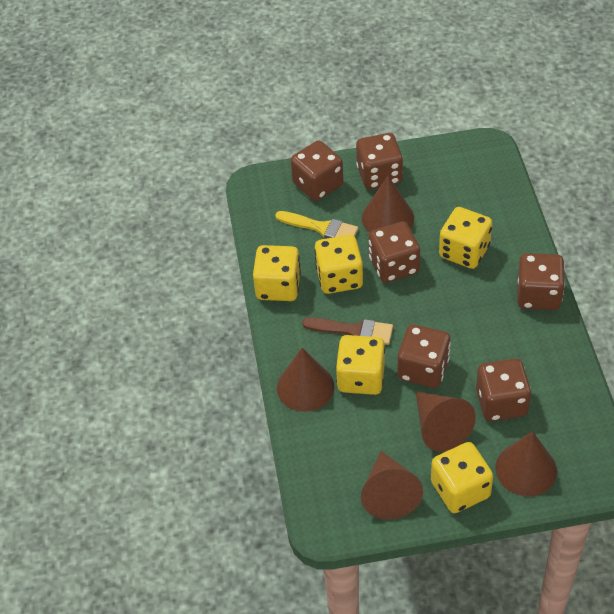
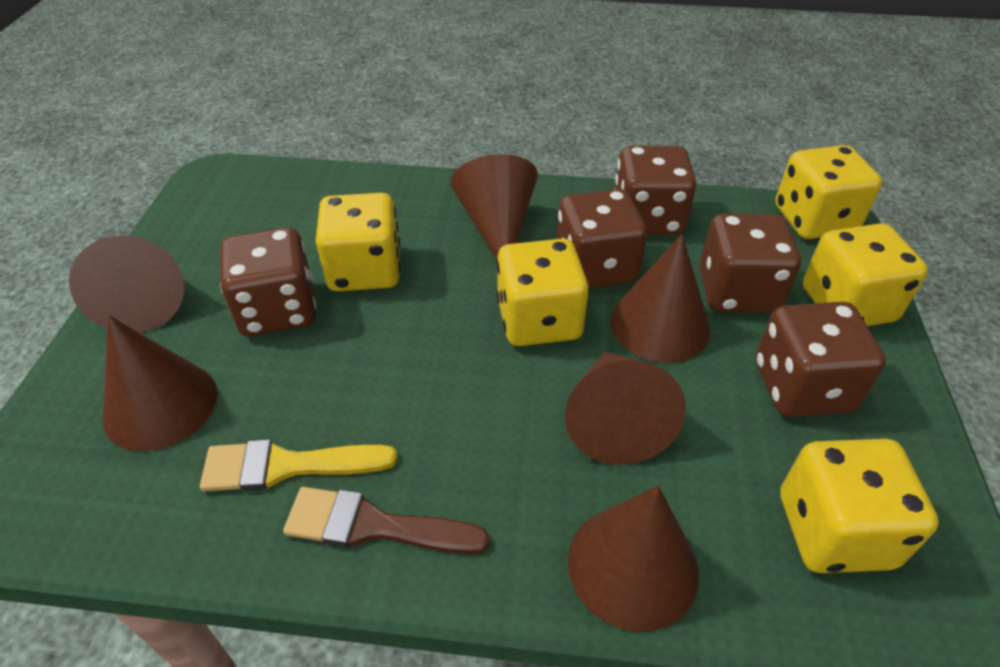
brown cone: 5 -> 6
brown dice: 6 -> 5

